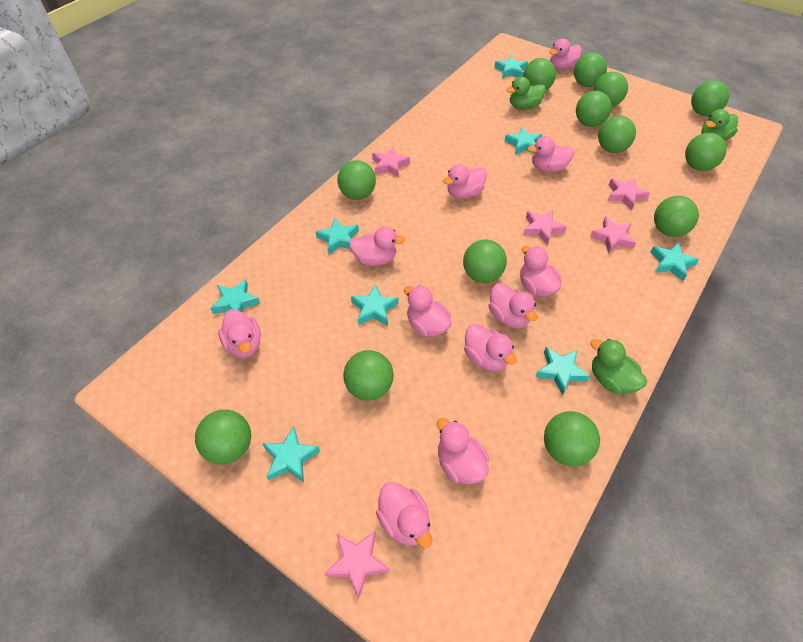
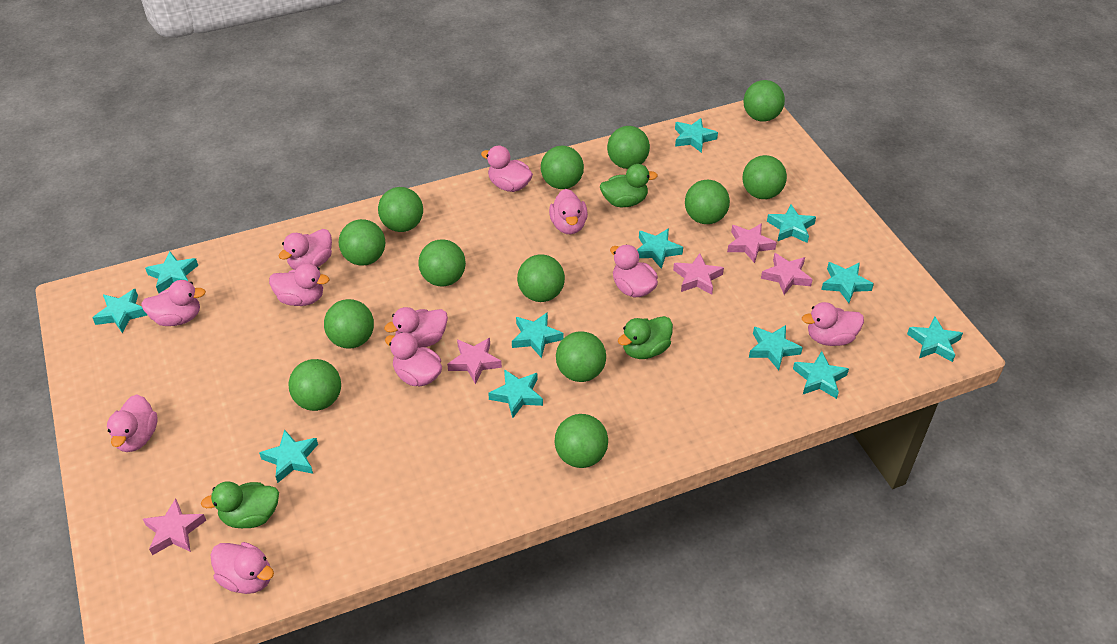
turquoise star: 8 -> 12

